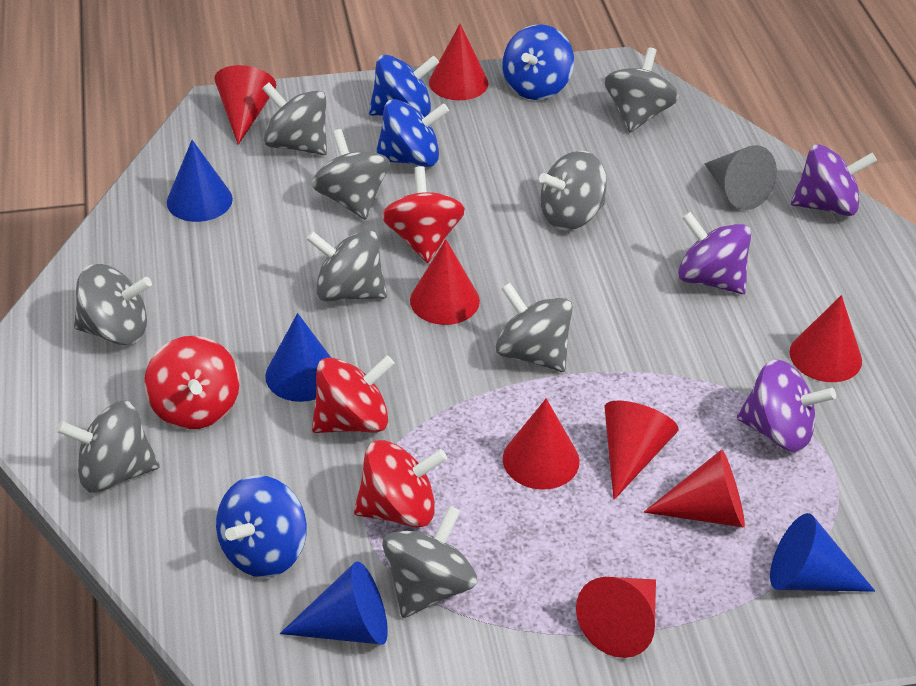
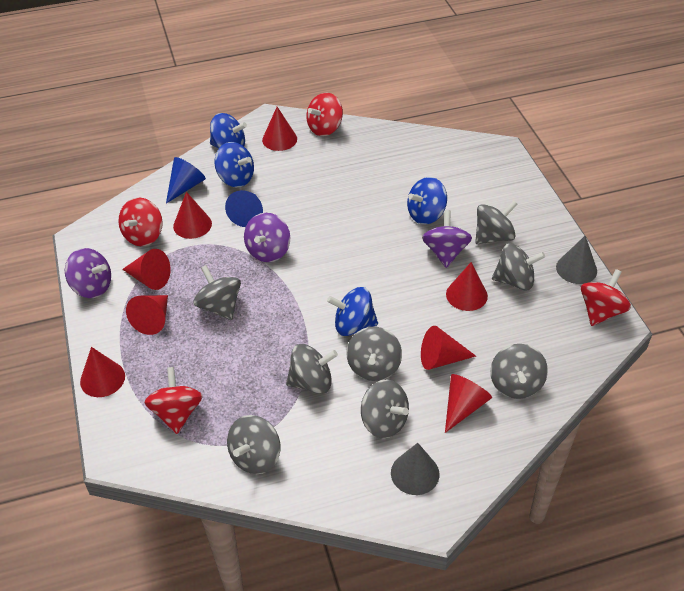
blue cone: 4 -> 2
grey cone: 1 -> 2
grey spinning top: 9 -> 8

